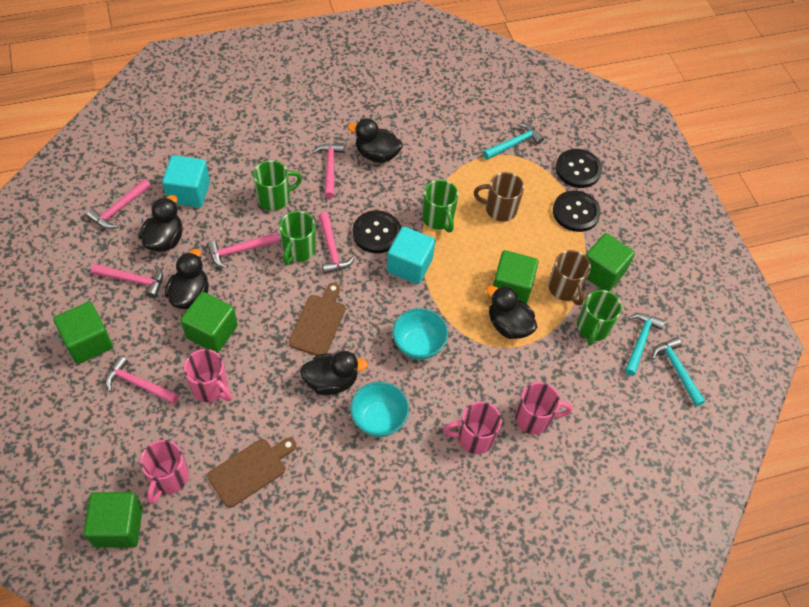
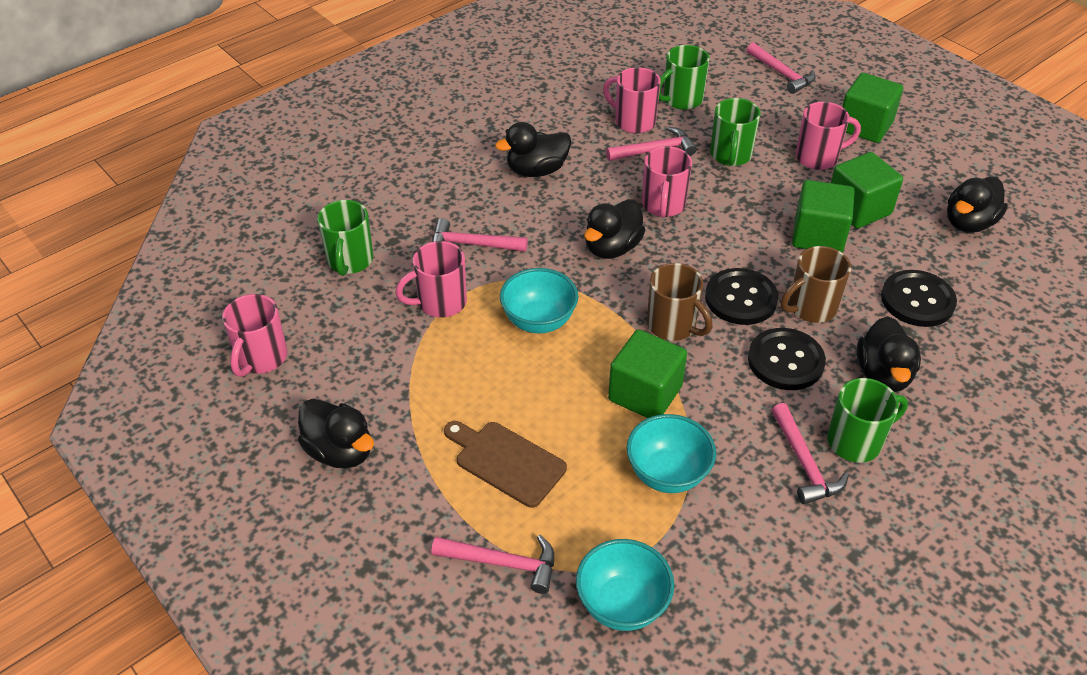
brown cutting board: 2 -> 1
green cube: 5 -> 4
pink hammer: 6 -> 5
pink mug: 4 -> 5
turquoise bowl: 2 -> 3
turquoise cube: 2 -> 0
turquoise hammer: 3 -> 0

